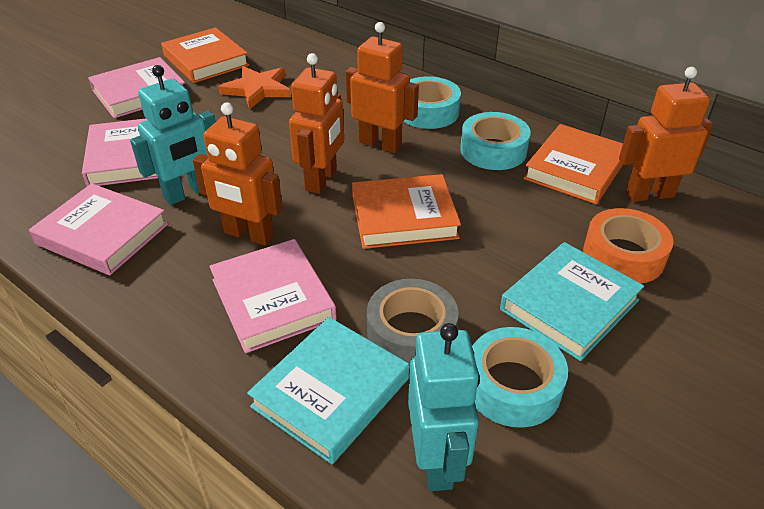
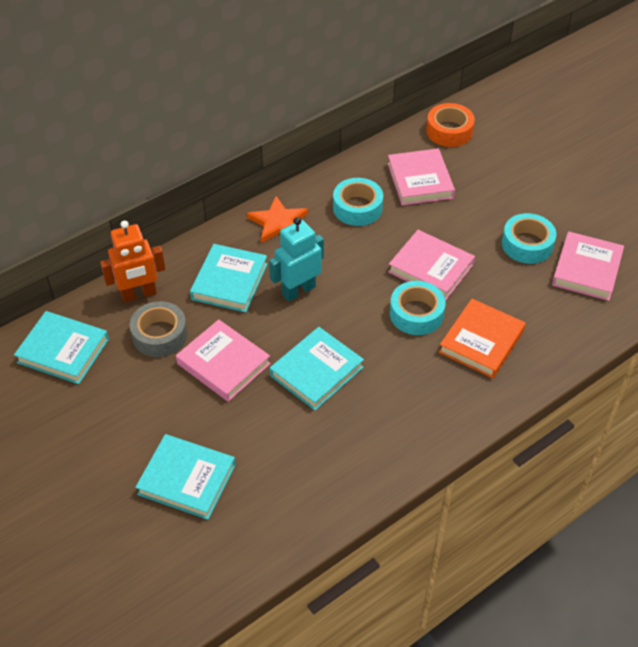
orange book: 3 -> 1
orange robot: 4 -> 1
turquoise book: 2 -> 4
turquoise robot: 2 -> 1

